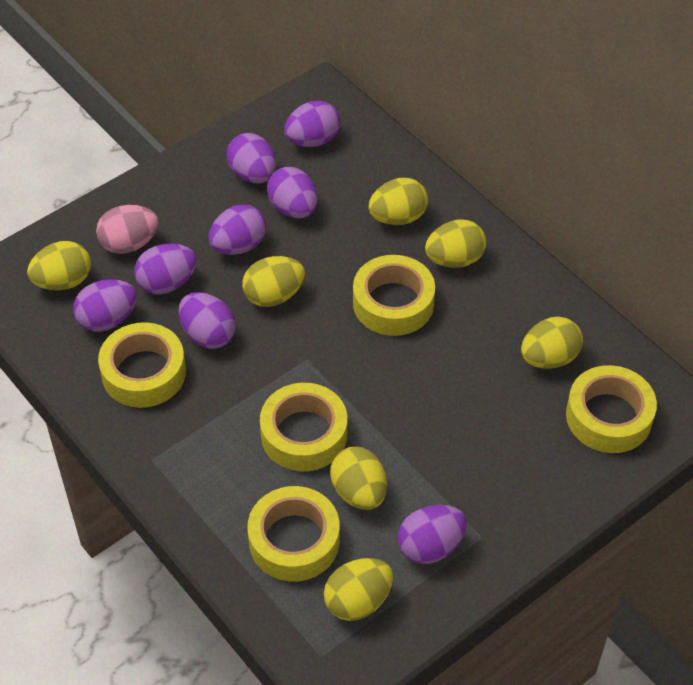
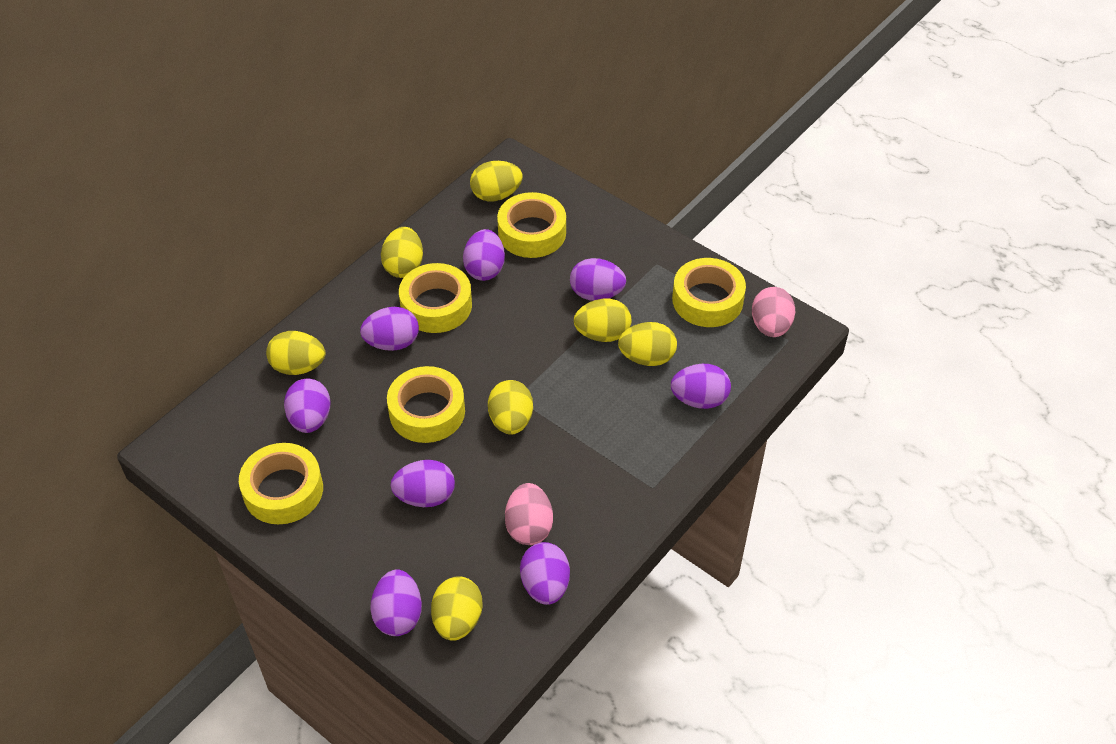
pink egg: 1 -> 2

